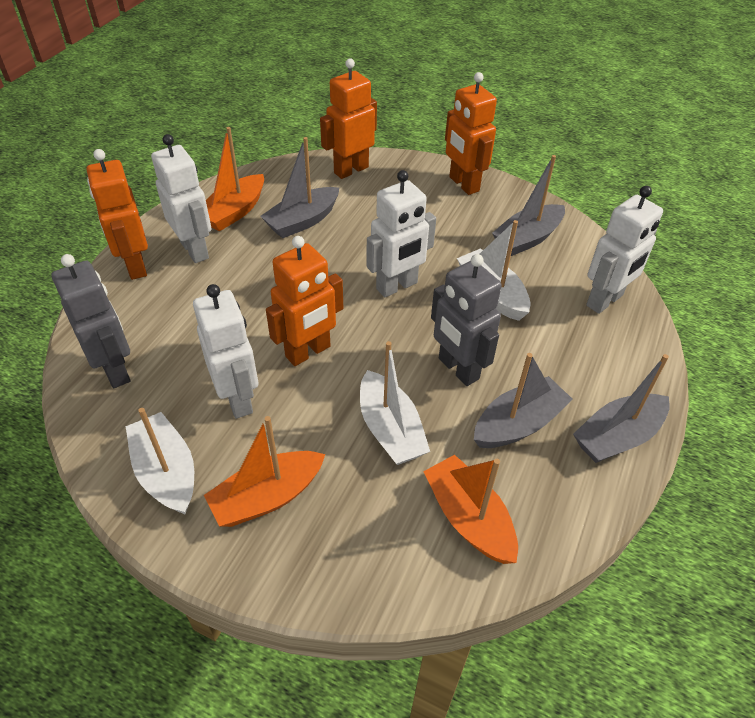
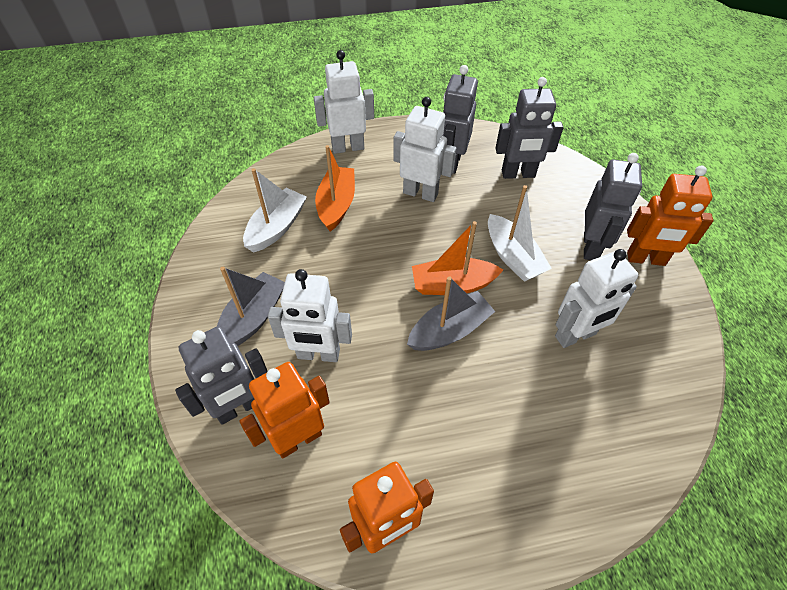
grey boat: 4 -> 2
grey robot: 2 -> 4
orange boat: 3 -> 2
orange robot: 4 -> 3
white boat: 3 -> 2

